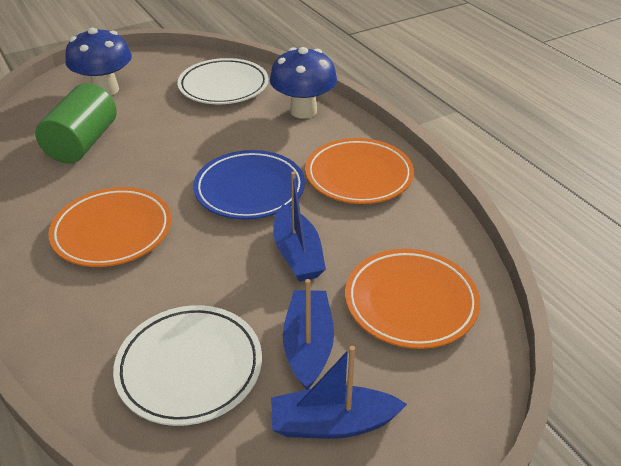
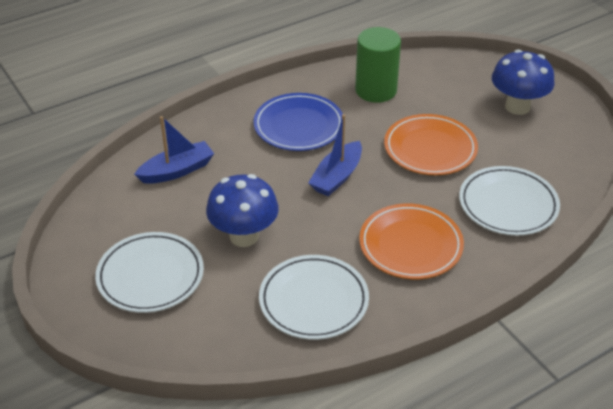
blue boat: 3 -> 2
orange plate: 3 -> 2
white plate: 2 -> 3

